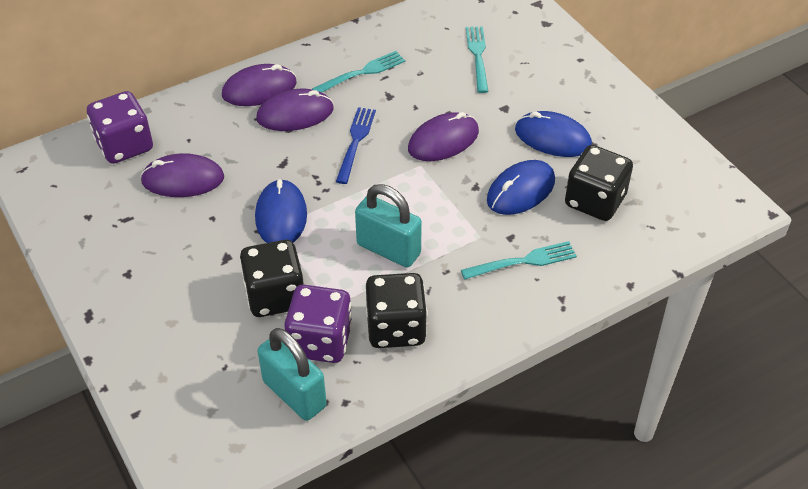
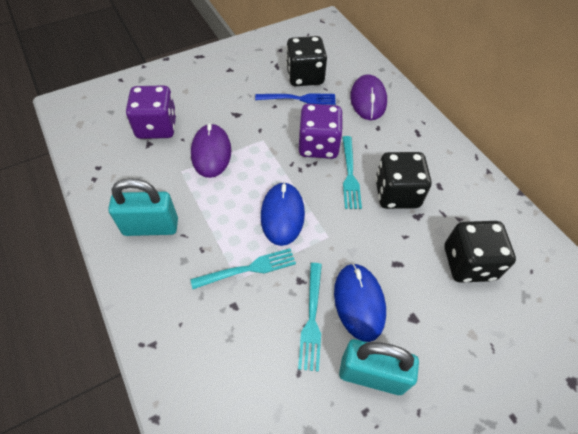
blue mouse: 3 -> 2
purple mouse: 4 -> 2

